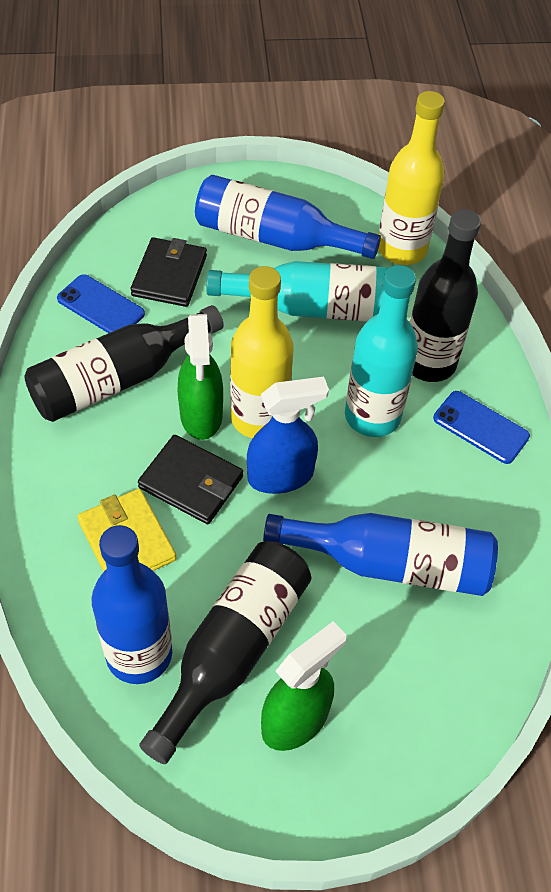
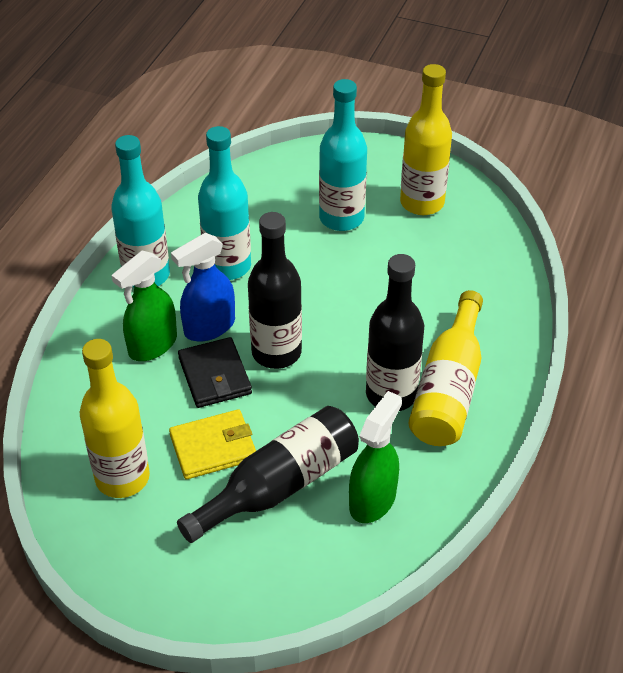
black wallet: 2 -> 1
blue bottle: 3 -> 0
blue phone: 2 -> 0
turquoise bottle: 2 -> 3
yellow bottle: 2 -> 3

